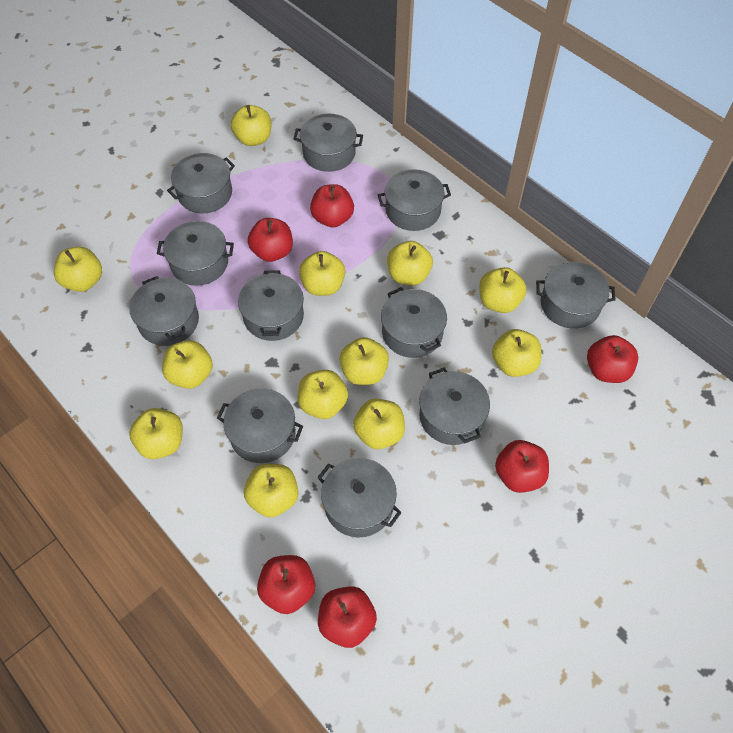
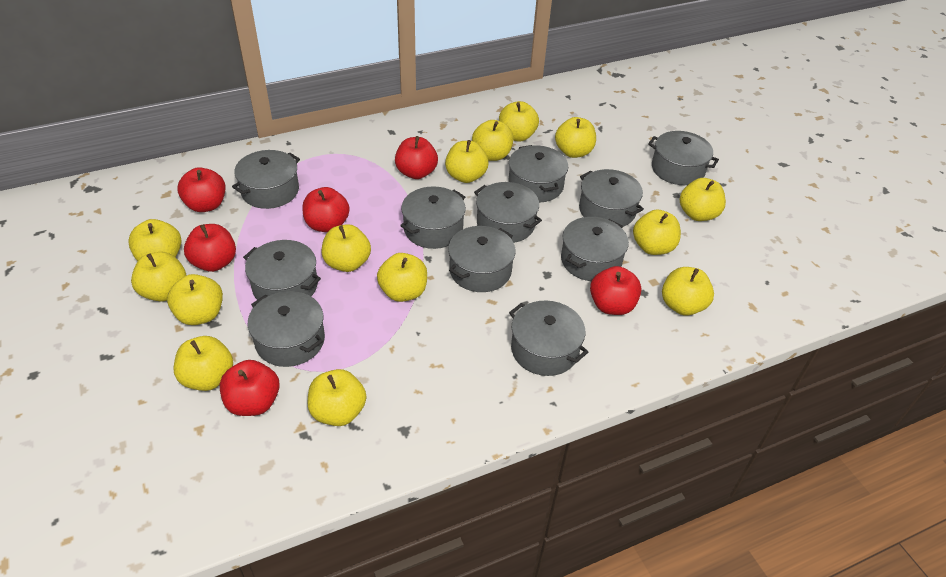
yellow apple: 12 -> 14

